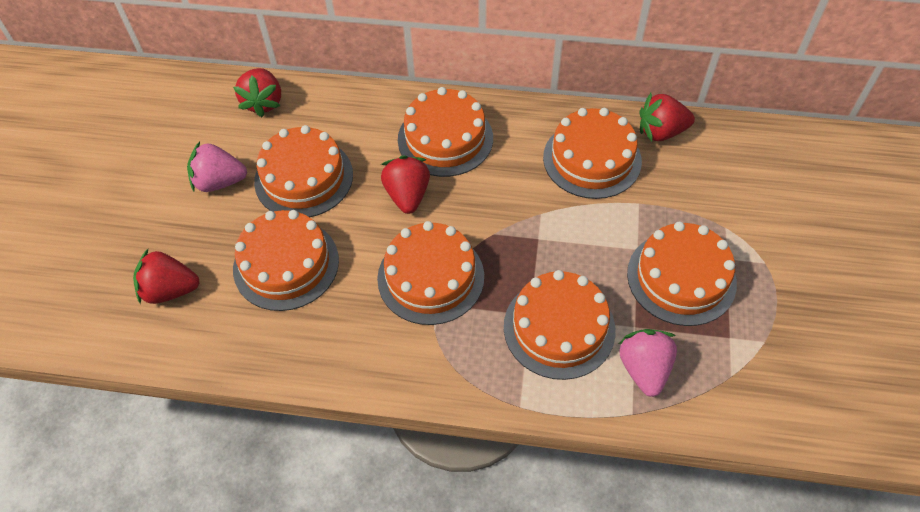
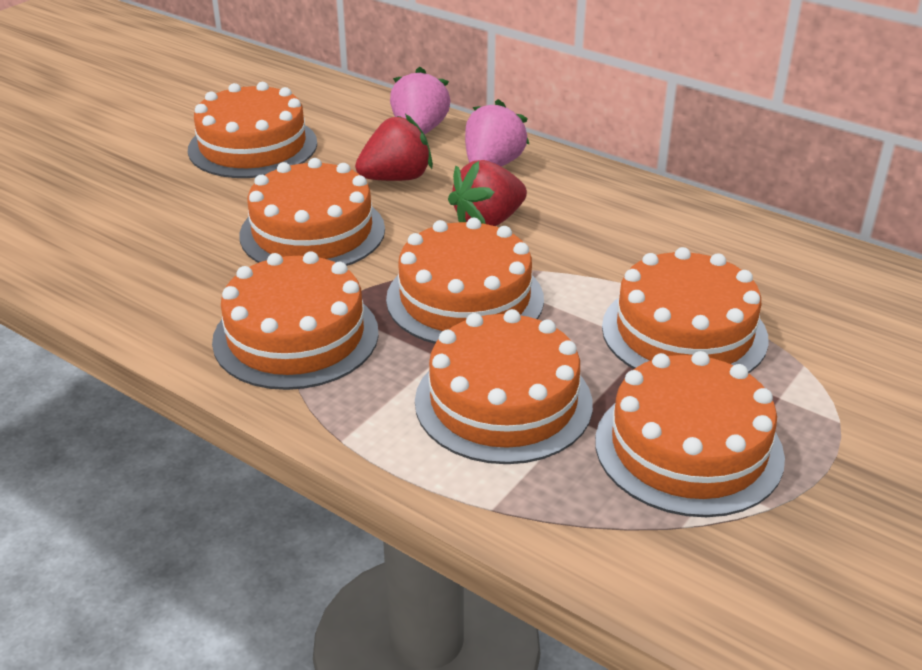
red strawberry: 4 -> 2

